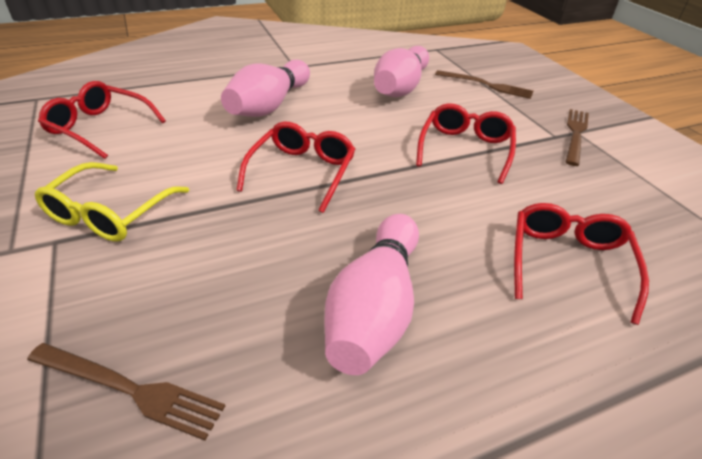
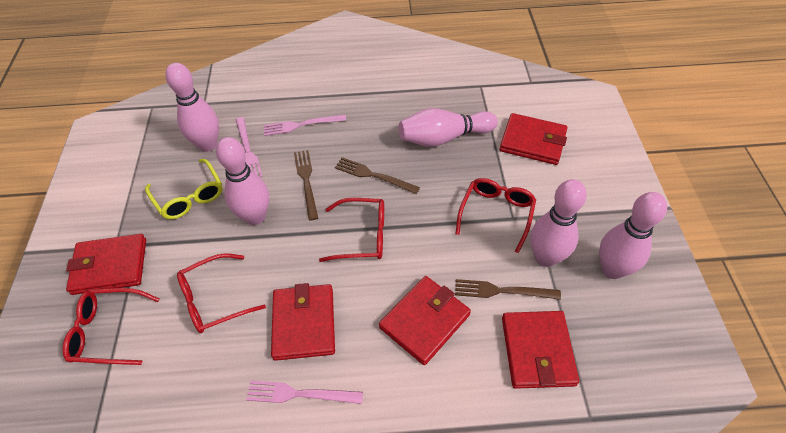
pink bowling pin: 3 -> 5
pink fork: 0 -> 3
red wallet: 0 -> 5

